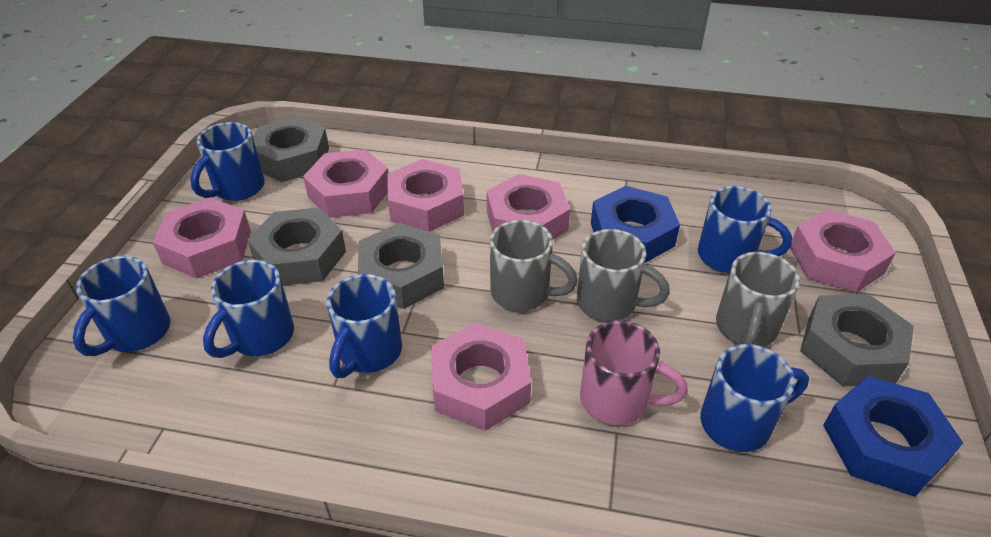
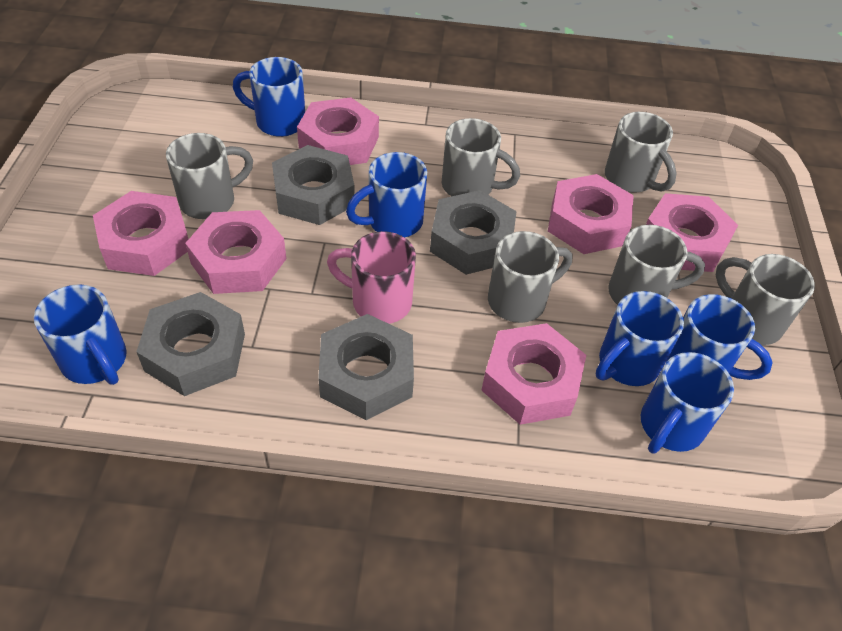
blue nut: 2 -> 0
grey mug: 3 -> 6

